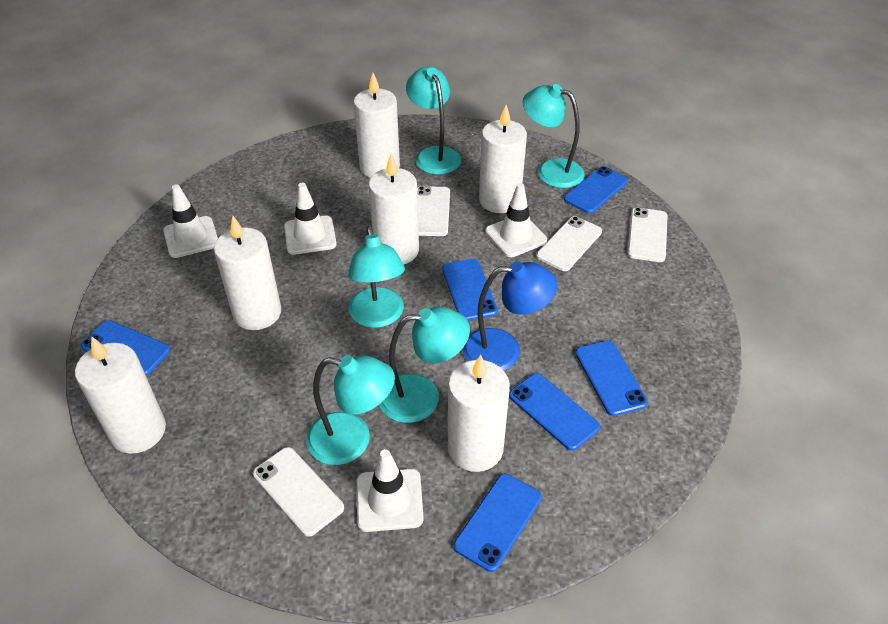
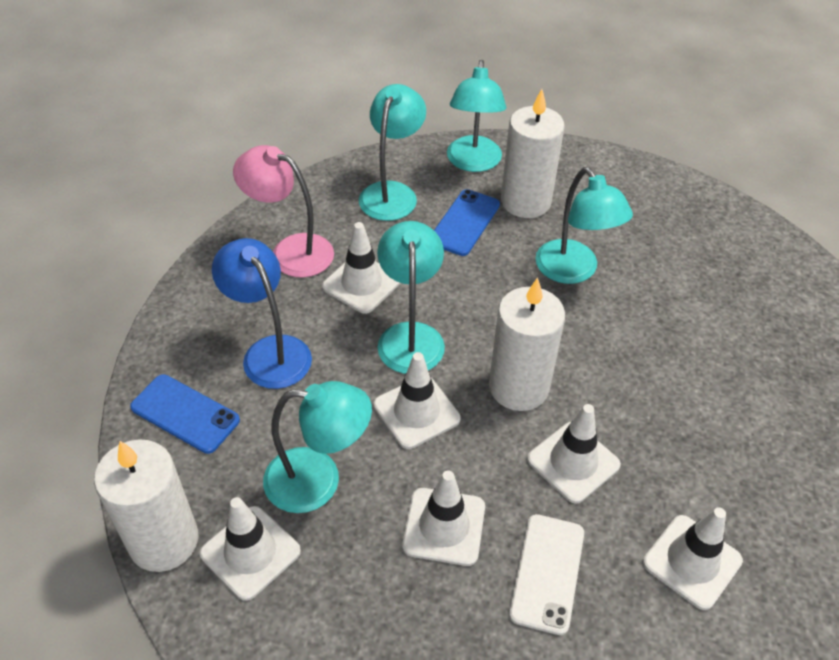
blue phone: 6 -> 2
pink lamp: 0 -> 1
white candle: 6 -> 3
white phone: 4 -> 1
white traffic cone: 4 -> 6

